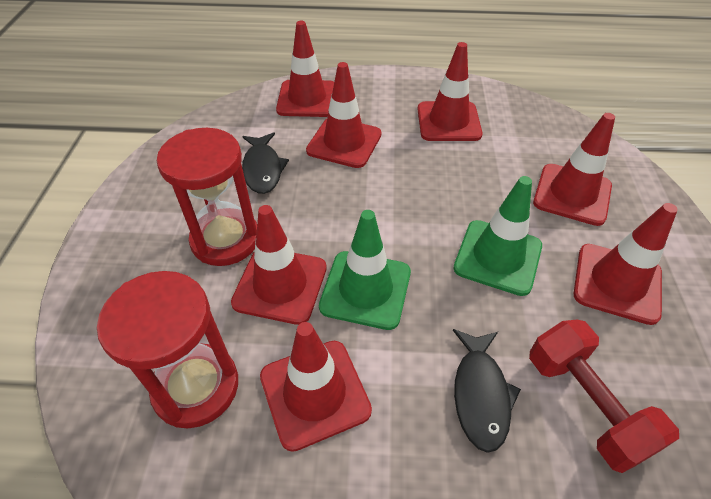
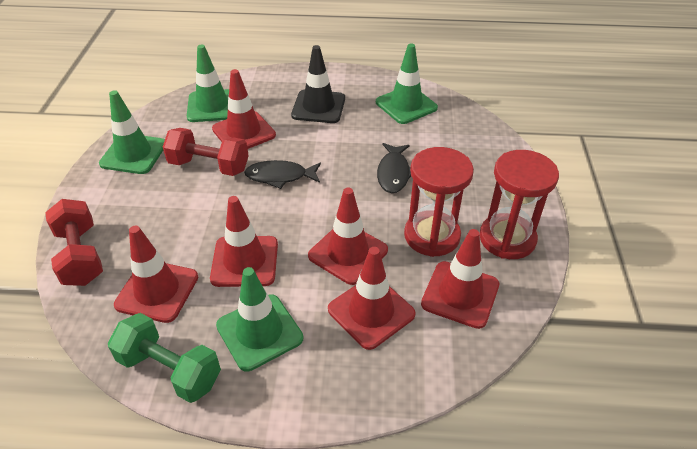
black traffic cone: 0 -> 1
green dumbbell: 0 -> 1
green traffic cone: 2 -> 4
red dumbbell: 1 -> 2
red traffic cone: 7 -> 6

